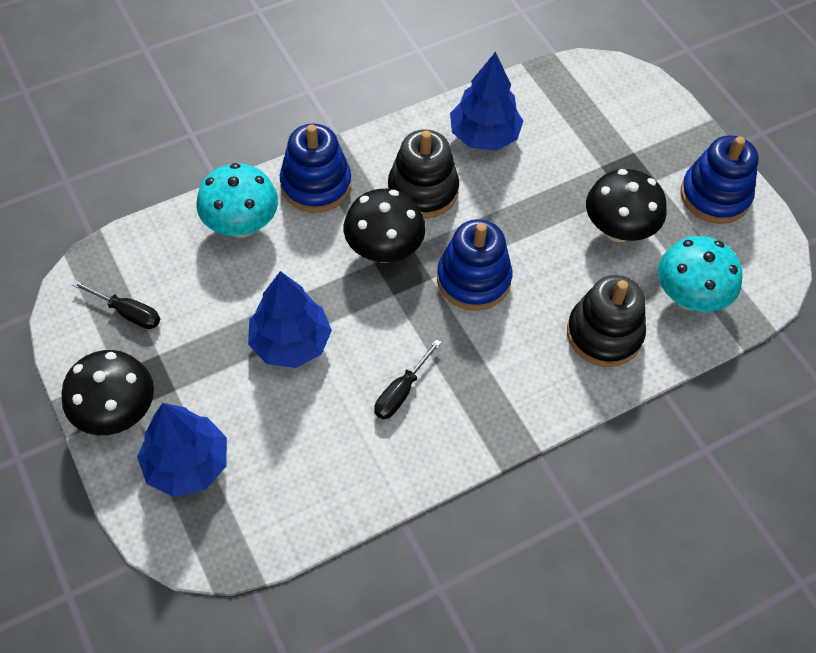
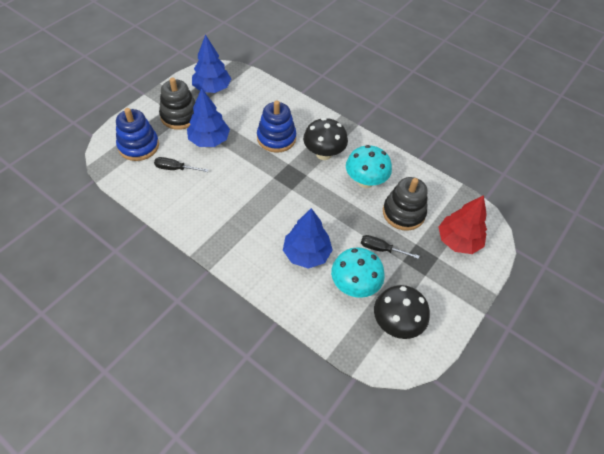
black mushroom: 3 -> 2
blue stacking toy: 3 -> 2
red tree: 0 -> 1

